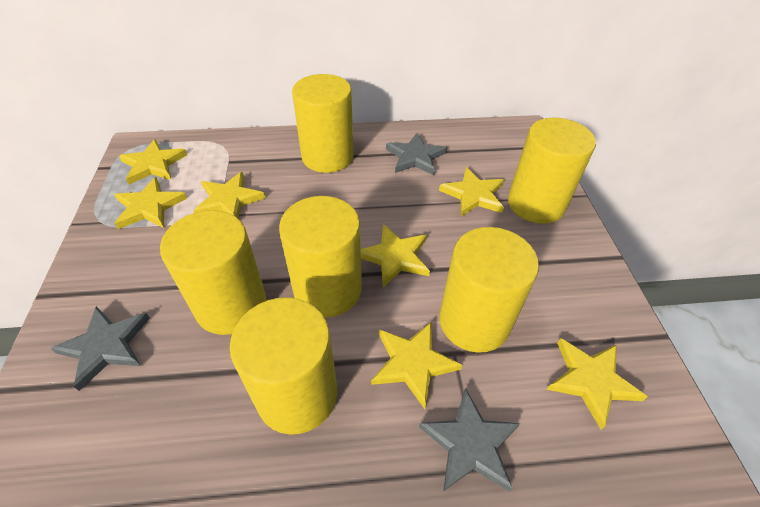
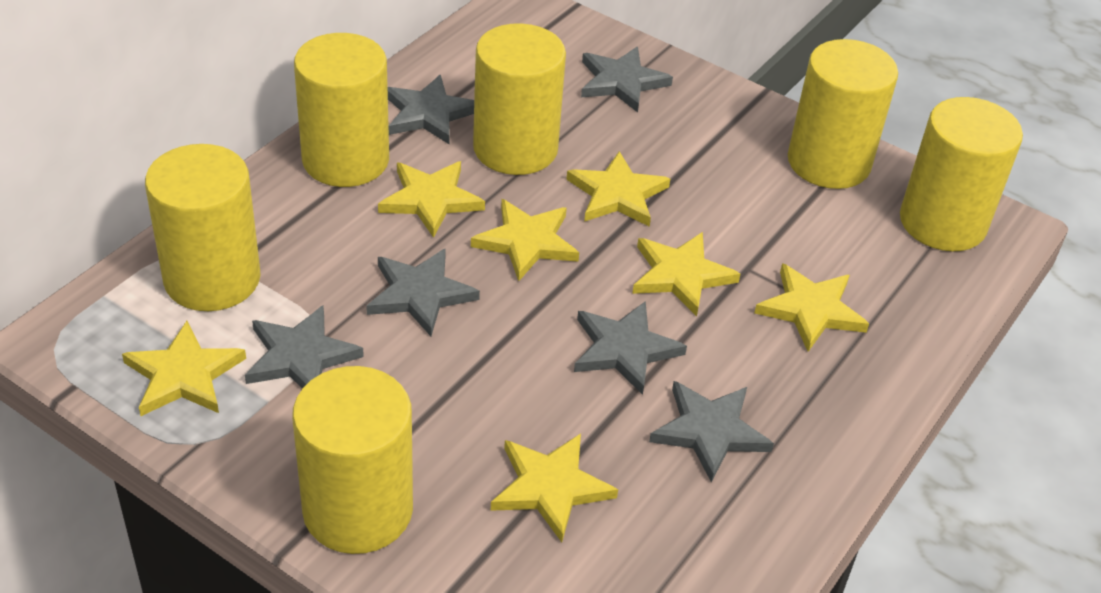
grey star: 3 -> 6

